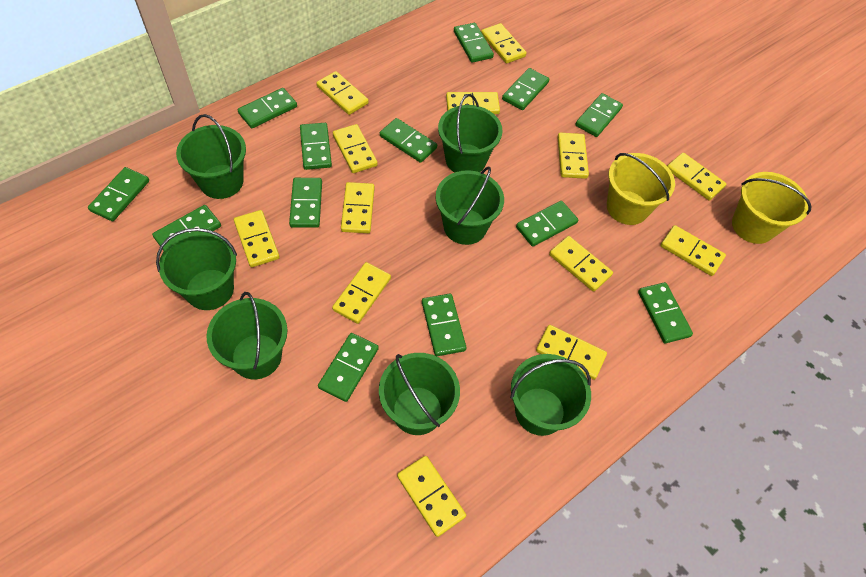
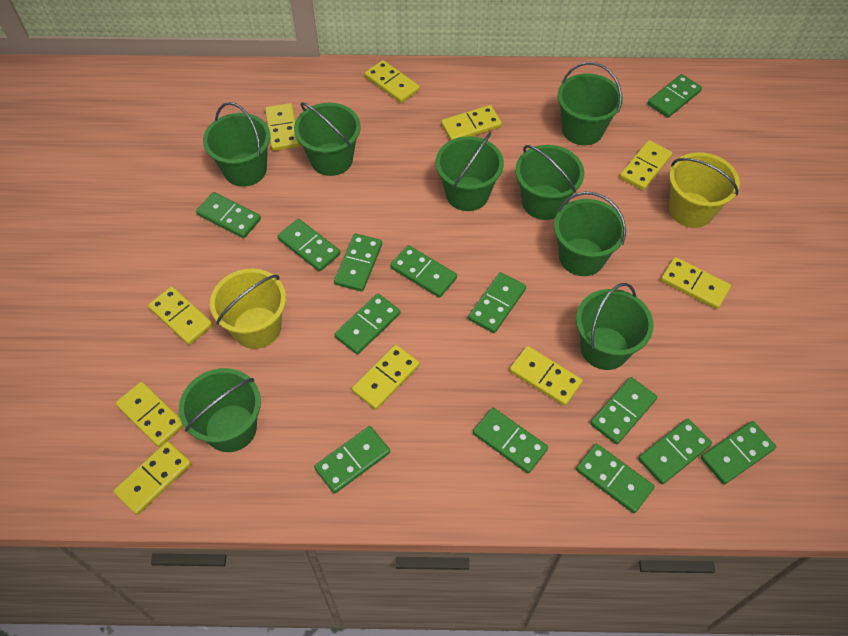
green bucket: 7 -> 8
yellow domino: 13 -> 10

